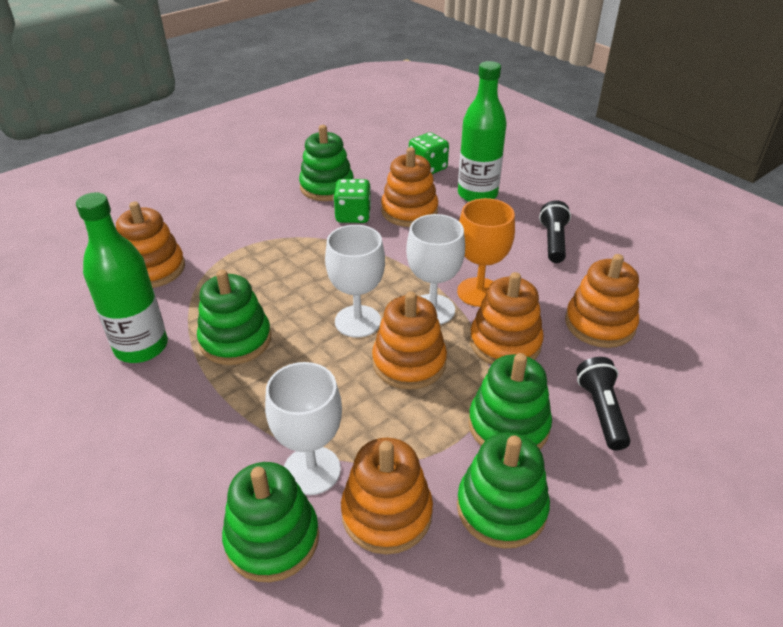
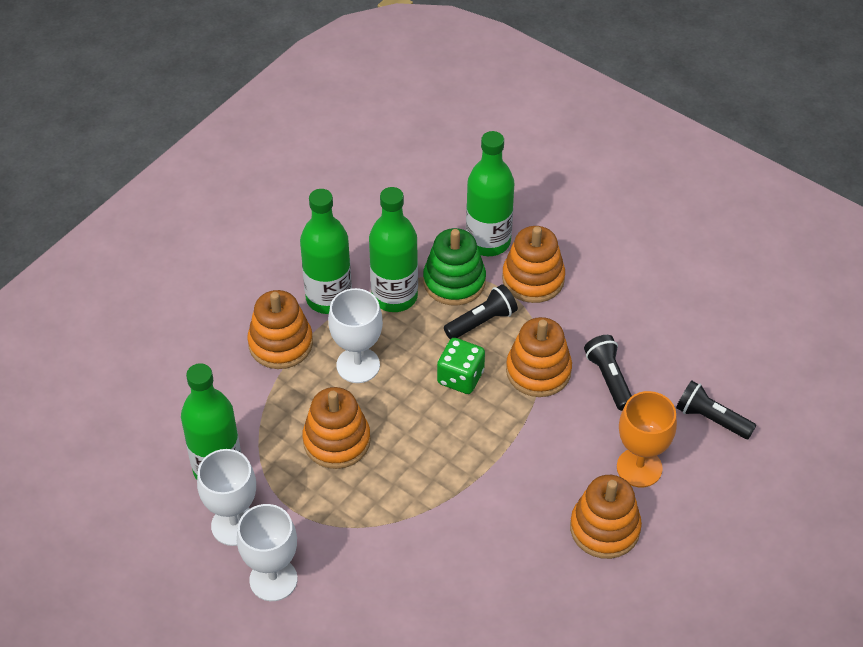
black flashlight: 2 -> 3
green bottle: 2 -> 4
green dice: 2 -> 1
green stacking toy: 5 -> 1
orange stacking toy: 6 -> 5

